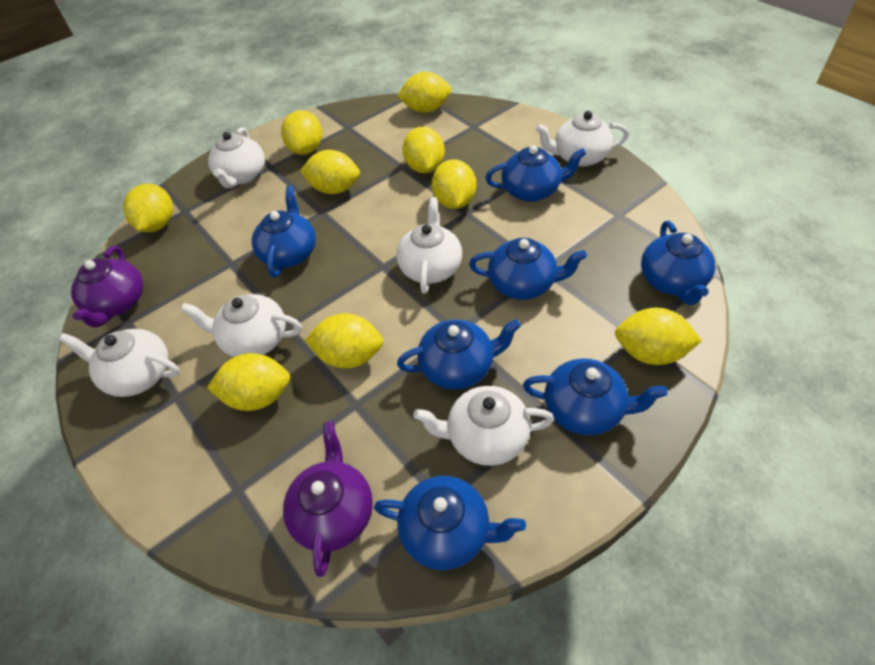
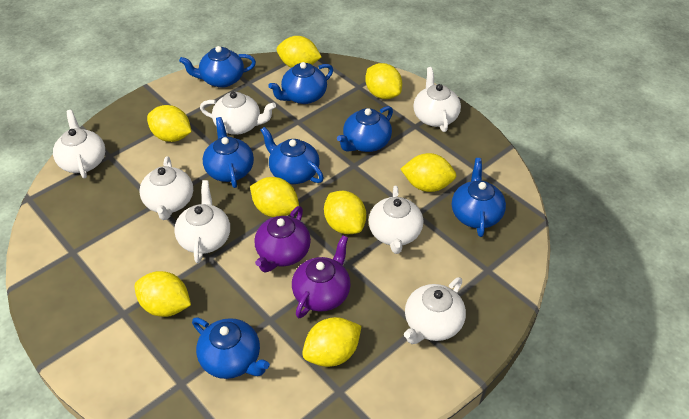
white teapot: 6 -> 7
yellow lemon: 9 -> 8

